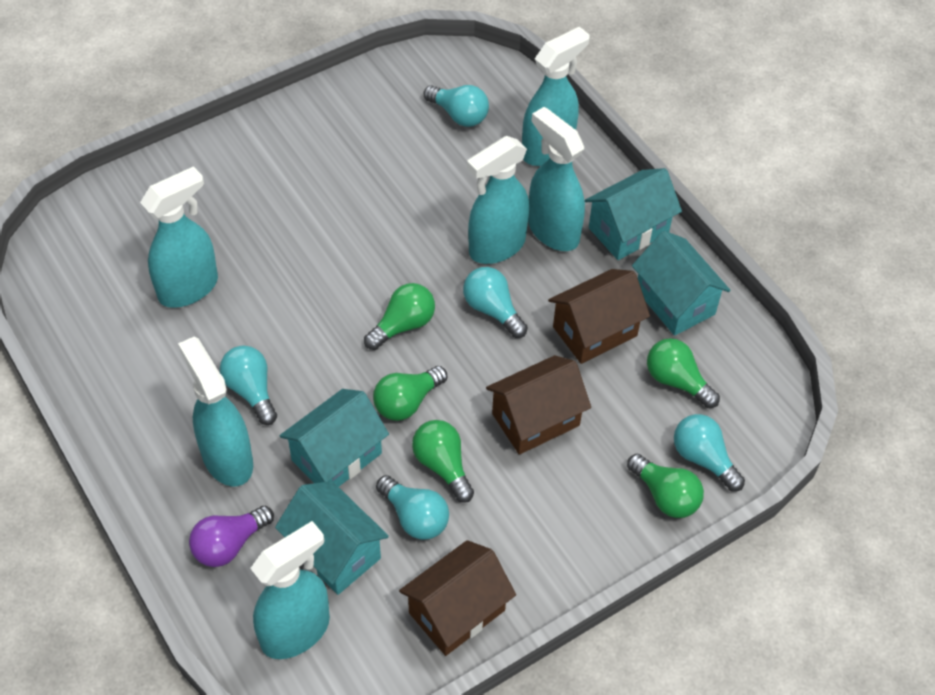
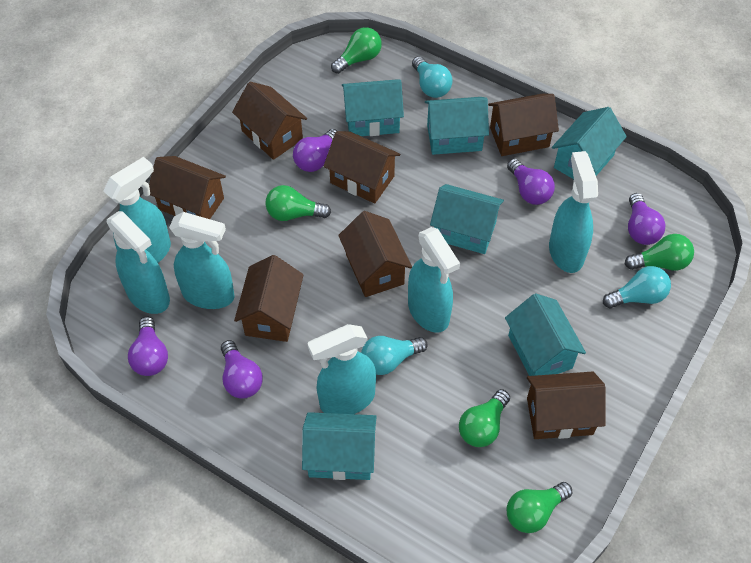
brown house: 3 -> 7
purple light bulb: 1 -> 5
turquoise house: 4 -> 6
turquoise light bulb: 5 -> 3

